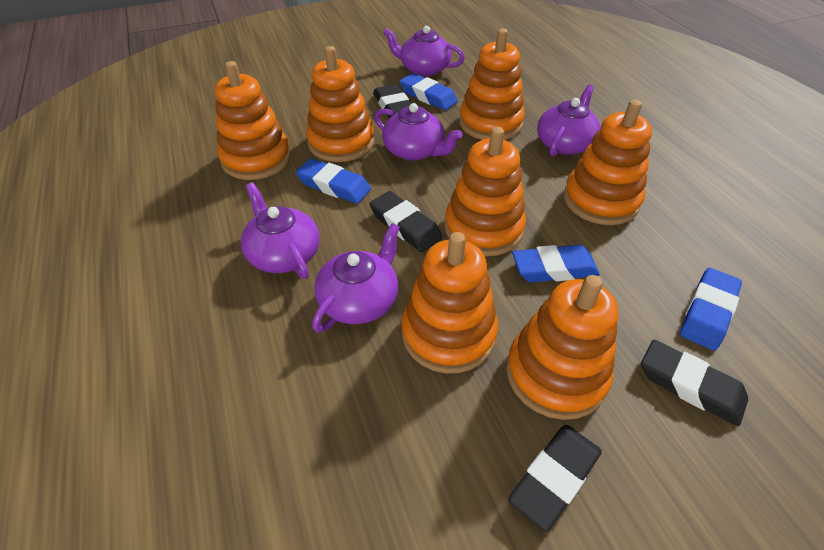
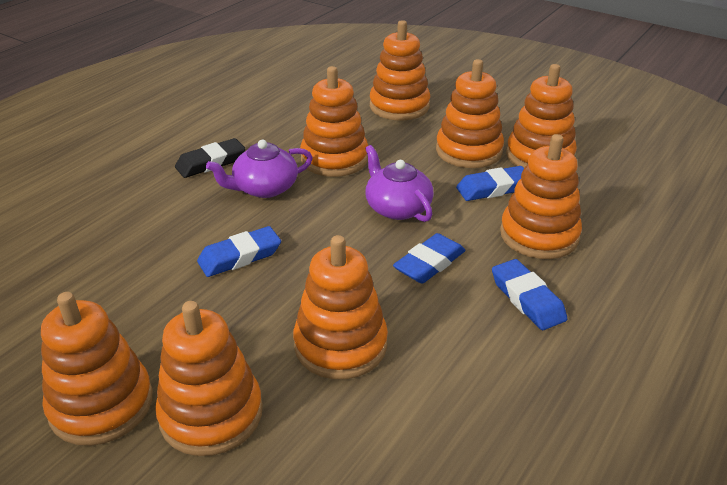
black eraser: 4 -> 1
orange stacking toy: 7 -> 8
purple teapot: 5 -> 2

